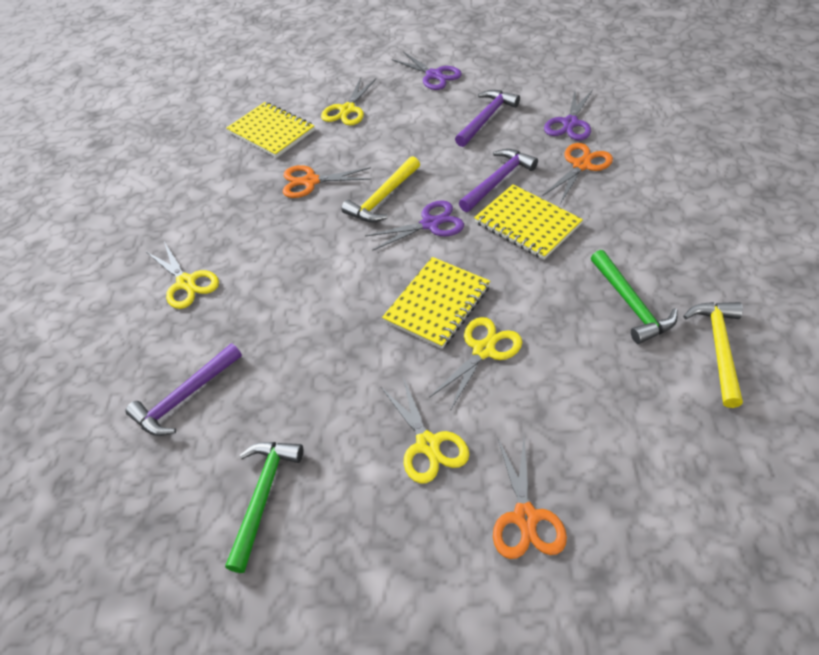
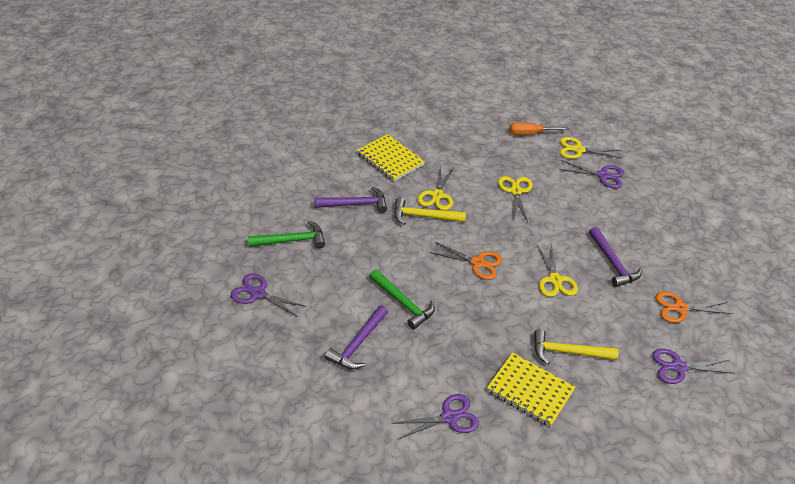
orange scissors: 3 -> 2
orange screwdriver: 0 -> 1
purple scissors: 3 -> 4
yellow notebook: 3 -> 2

